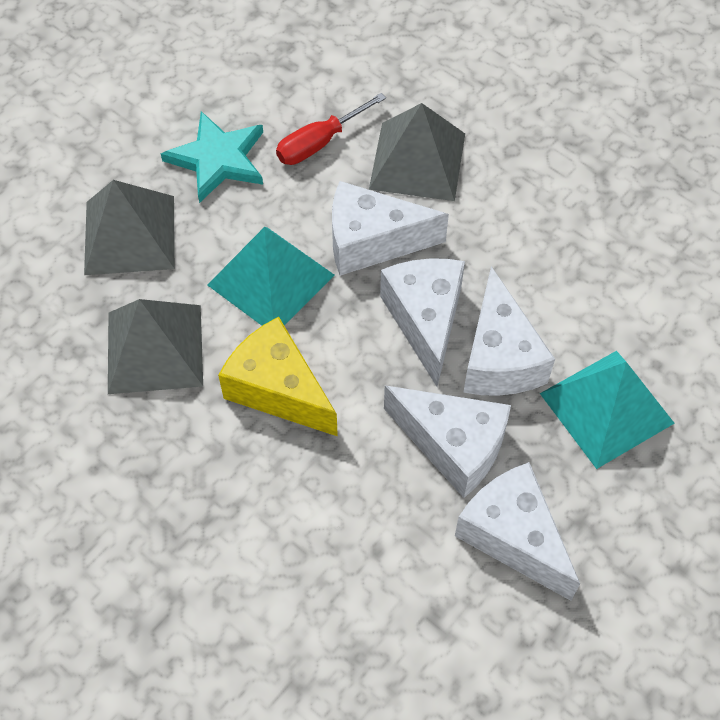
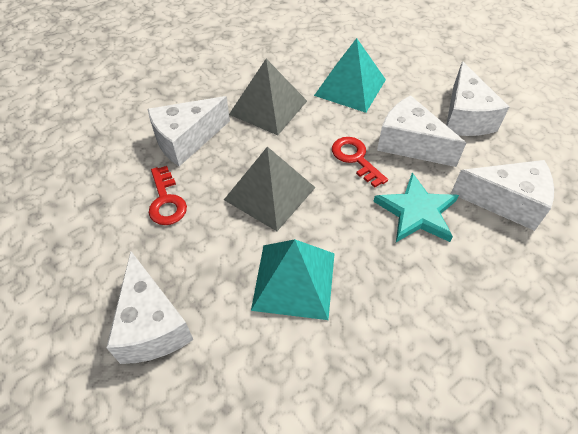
grey pyramid: 3 -> 2
red key: 0 -> 2
red screwdriver: 1 -> 0
yellow cheese: 1 -> 0

